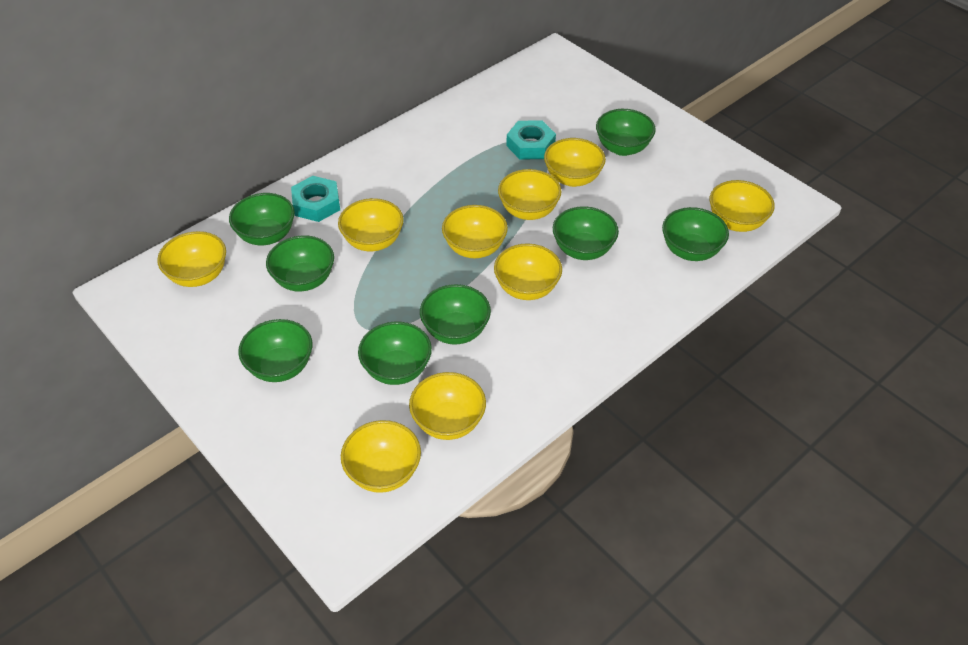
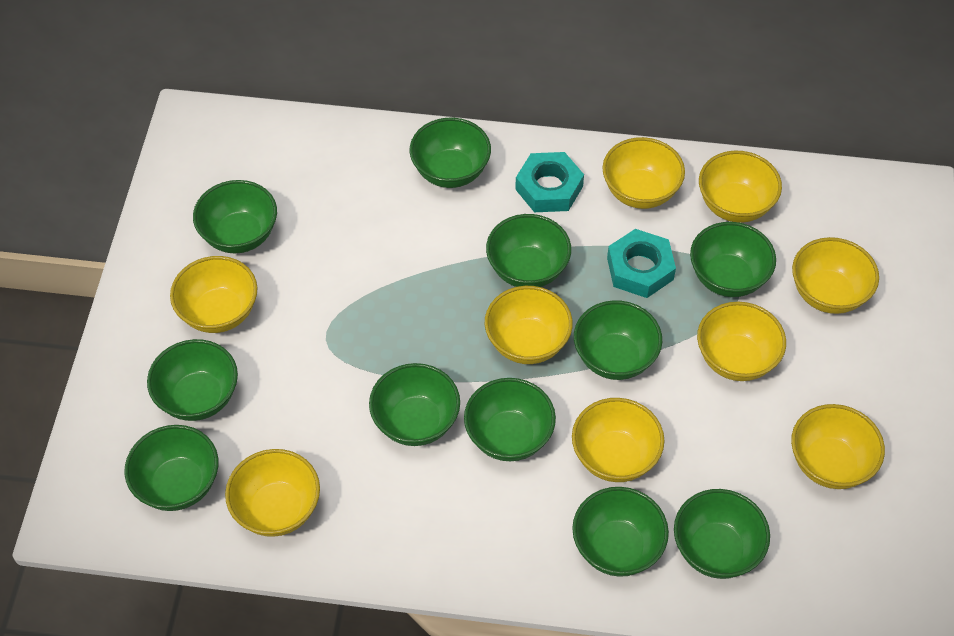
green bowl: 8 -> 11

